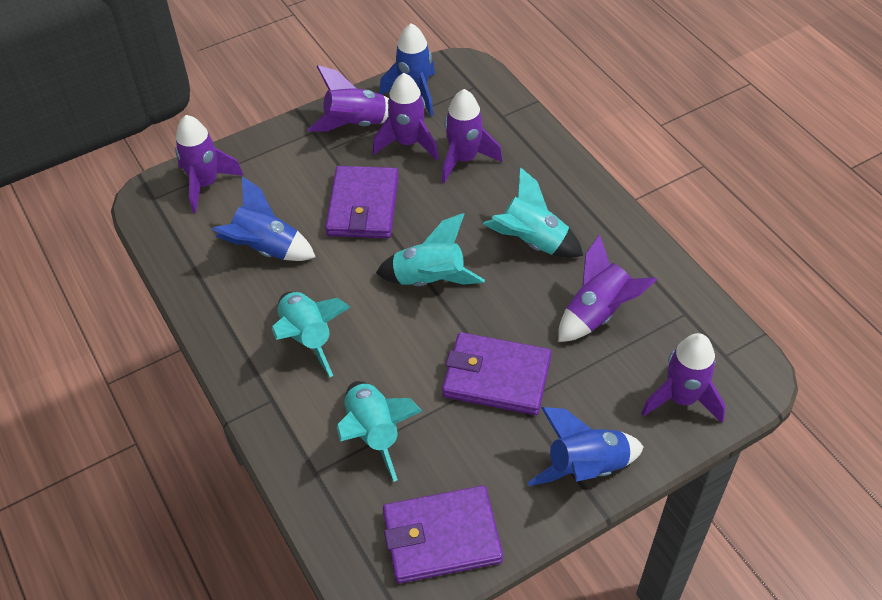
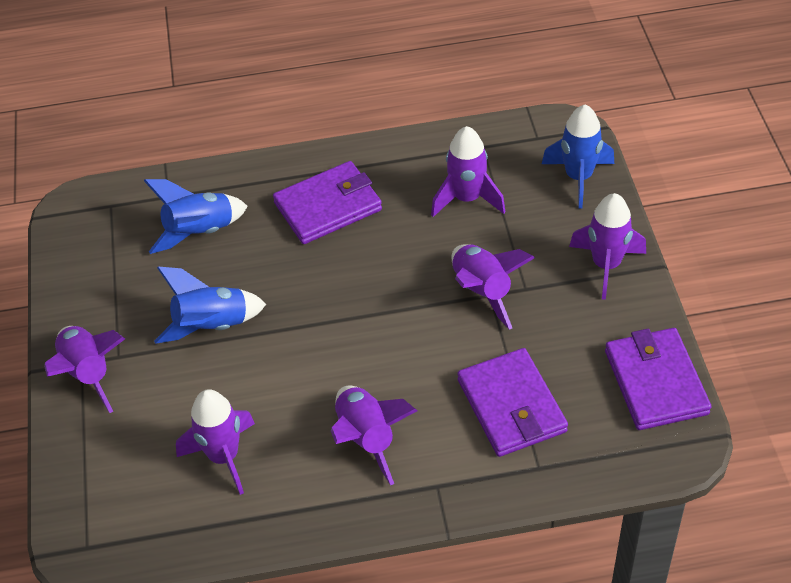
turquoise rocket: 4 -> 0

